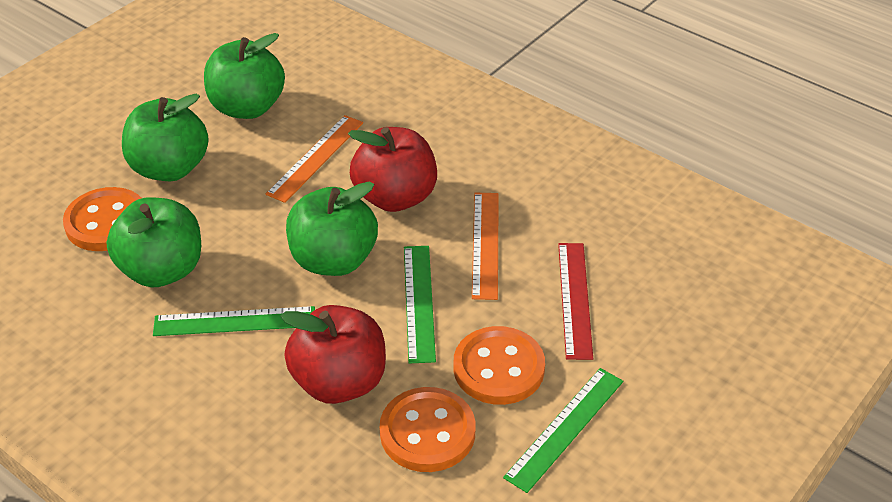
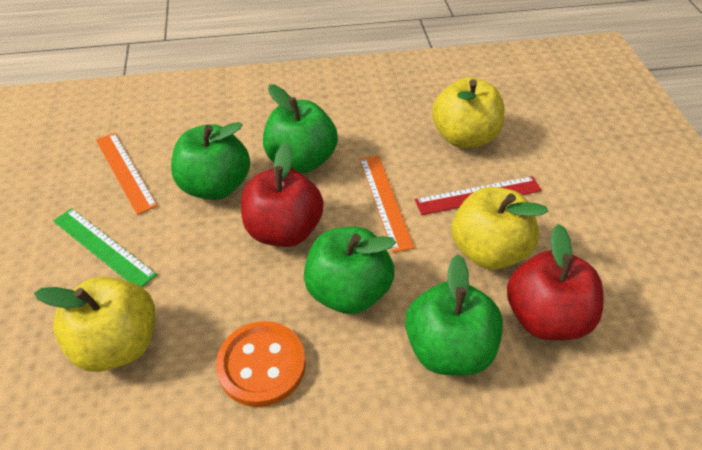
green ruler: 3 -> 1
orange button: 3 -> 1
yellow apple: 0 -> 3

